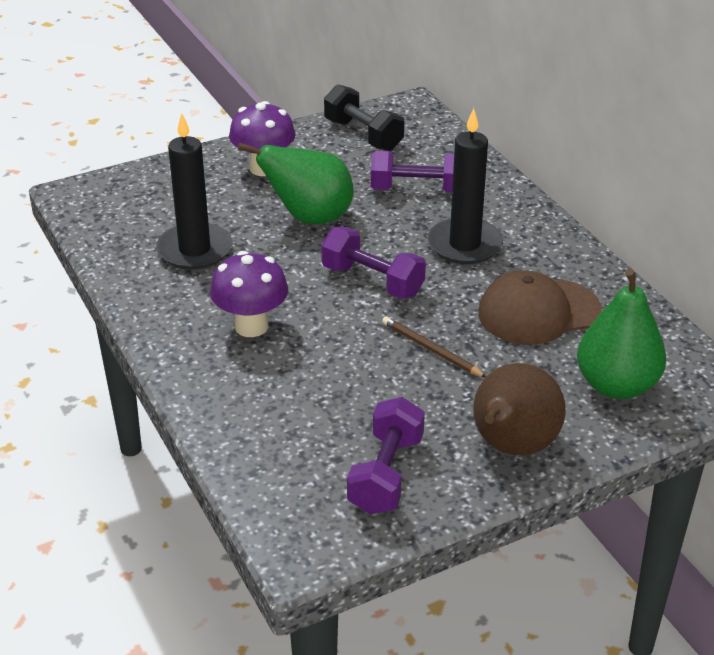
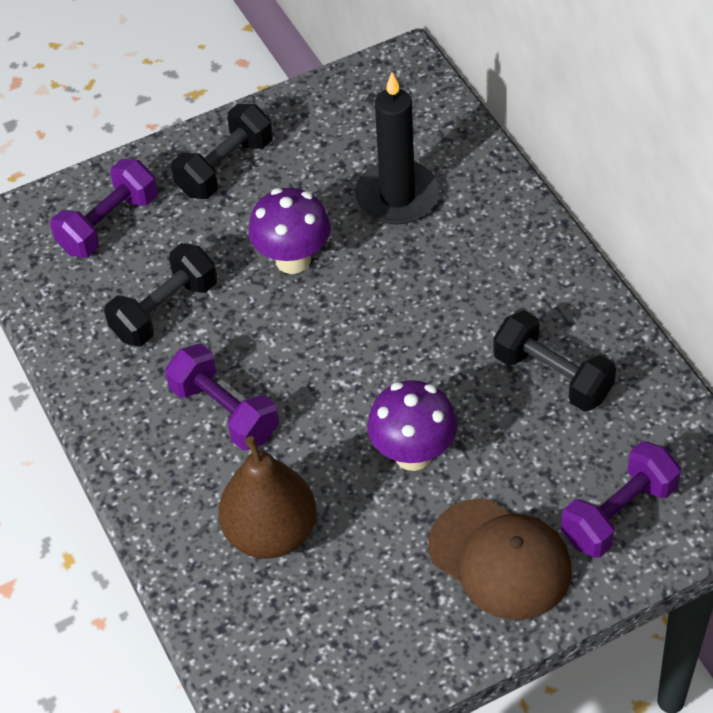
black candle: 2 -> 1
black dumbbell: 1 -> 3
brown pencil: 1 -> 0
green pear: 2 -> 0

